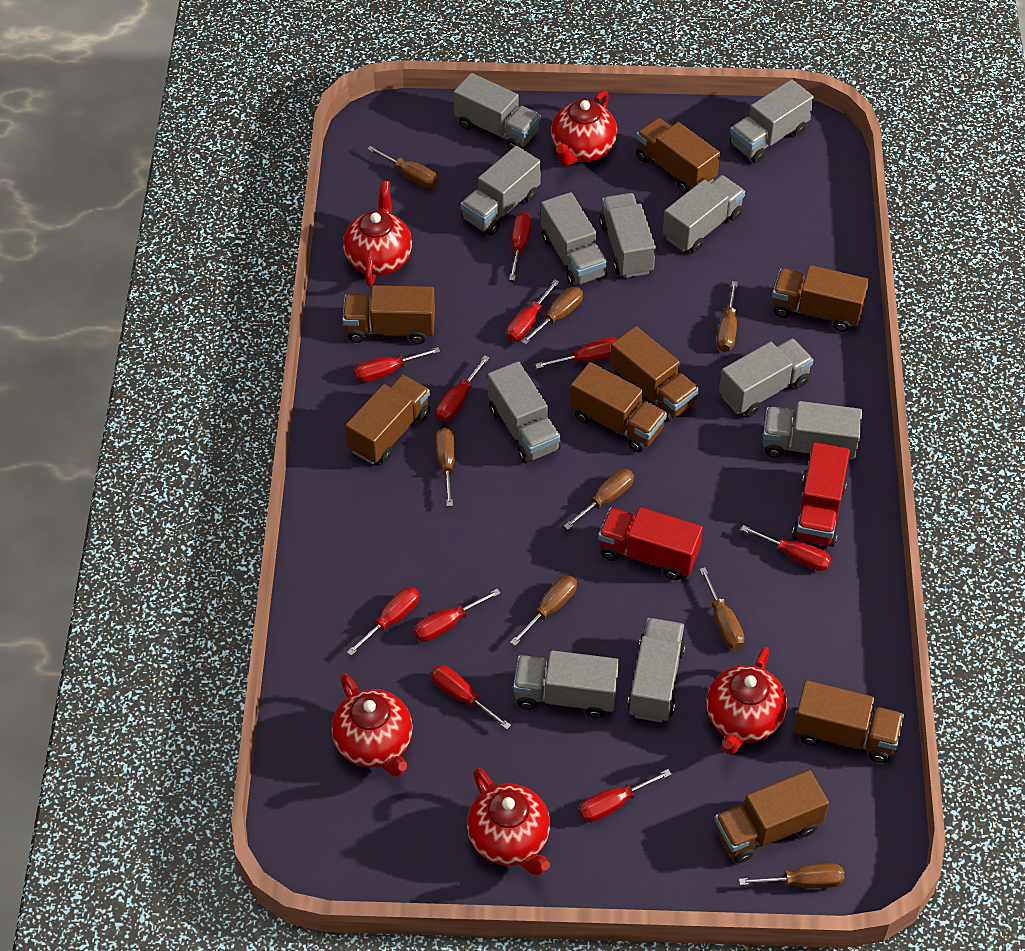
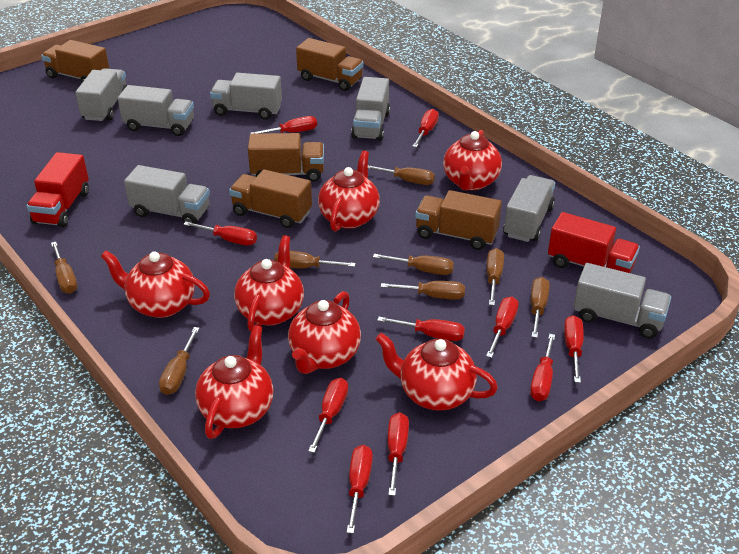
brown truck: 8 -> 5
grey truck: 11 -> 7
red teapot: 5 -> 7

